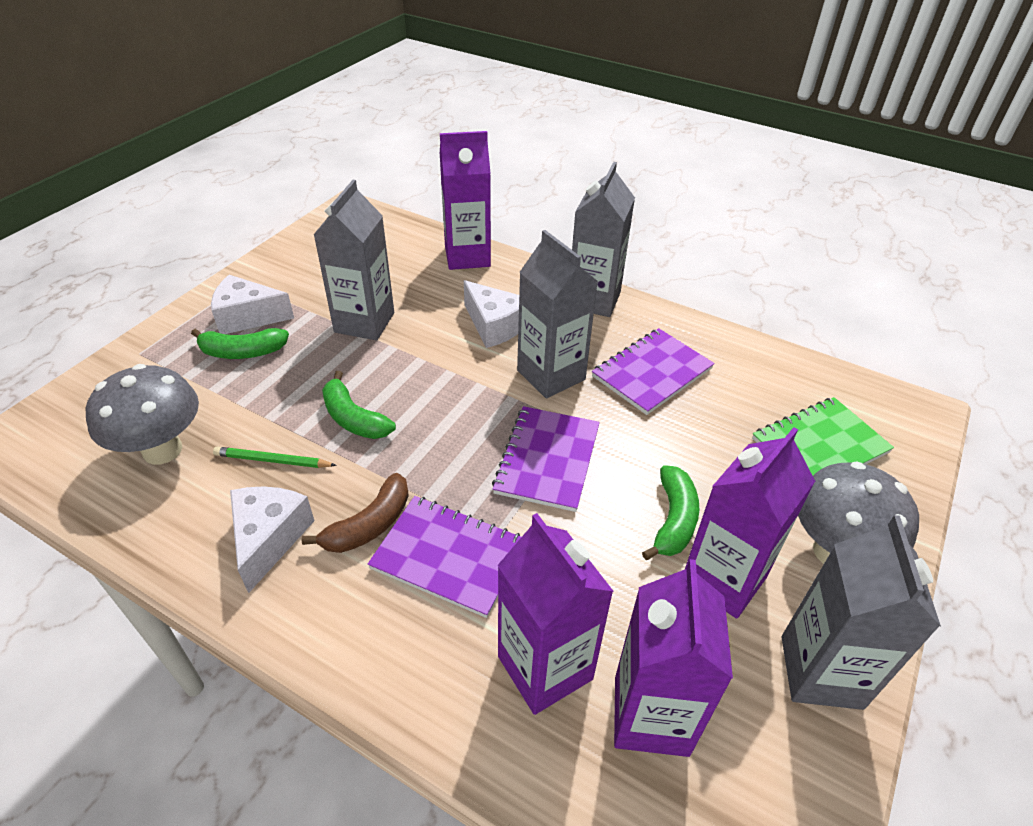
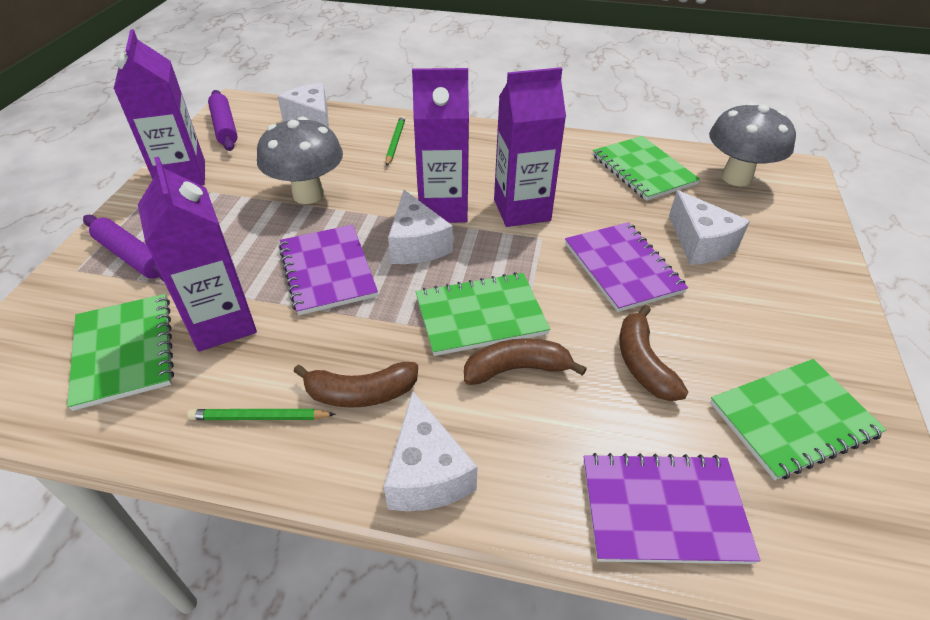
brown banana: 1 -> 3
green banana: 3 -> 0
green notebook: 1 -> 4
green pencil: 1 -> 2
grey carton: 4 -> 0
purple rolling pin: 0 -> 2
white cheese: 3 -> 4

